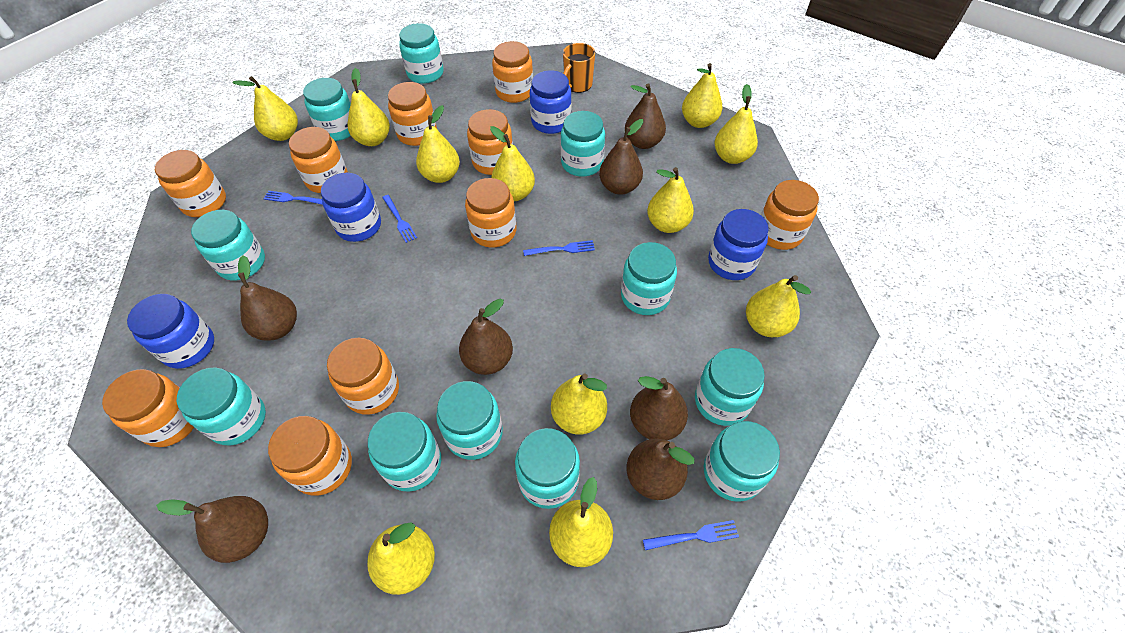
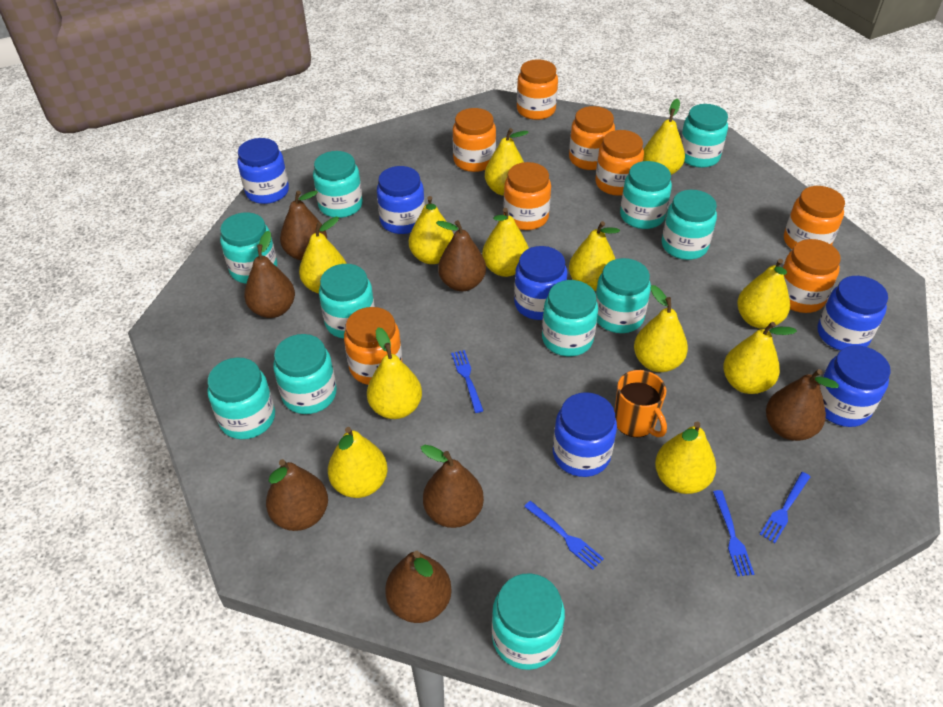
blue jar: 4 -> 6
orange jar: 10 -> 8
yellow pear: 11 -> 12

